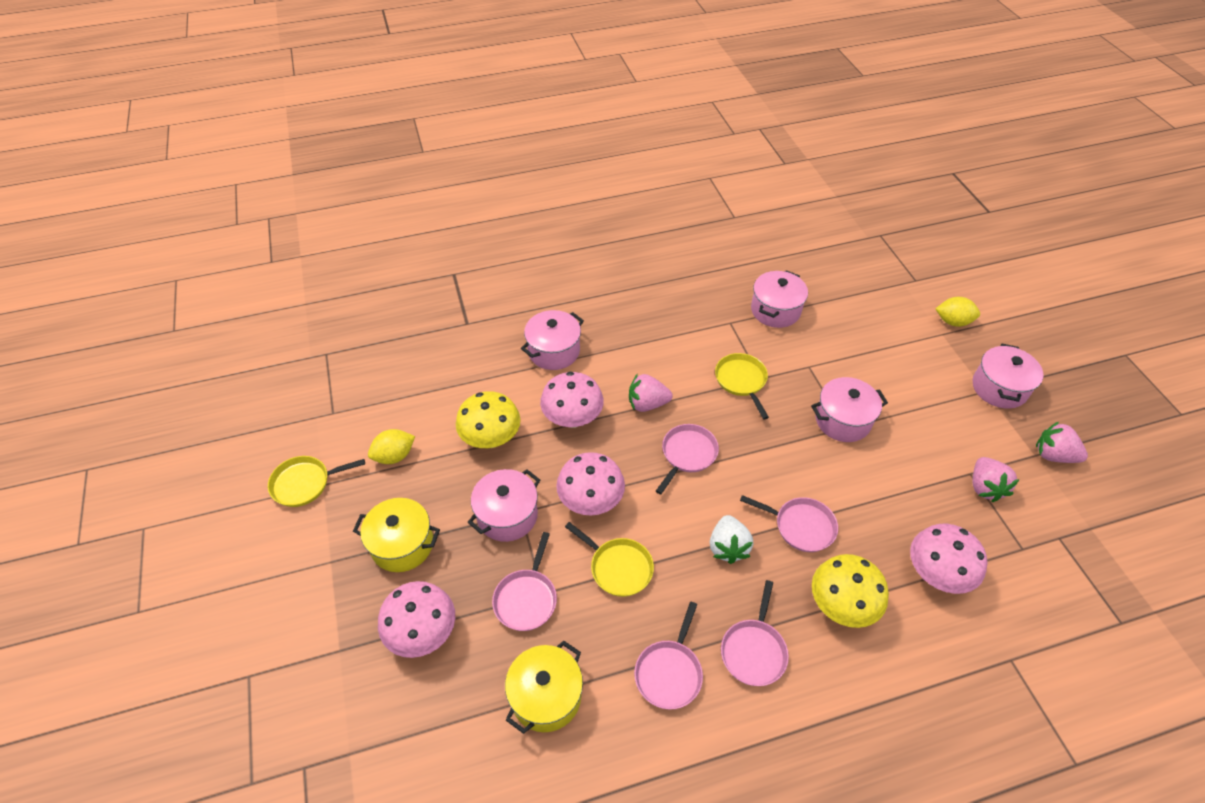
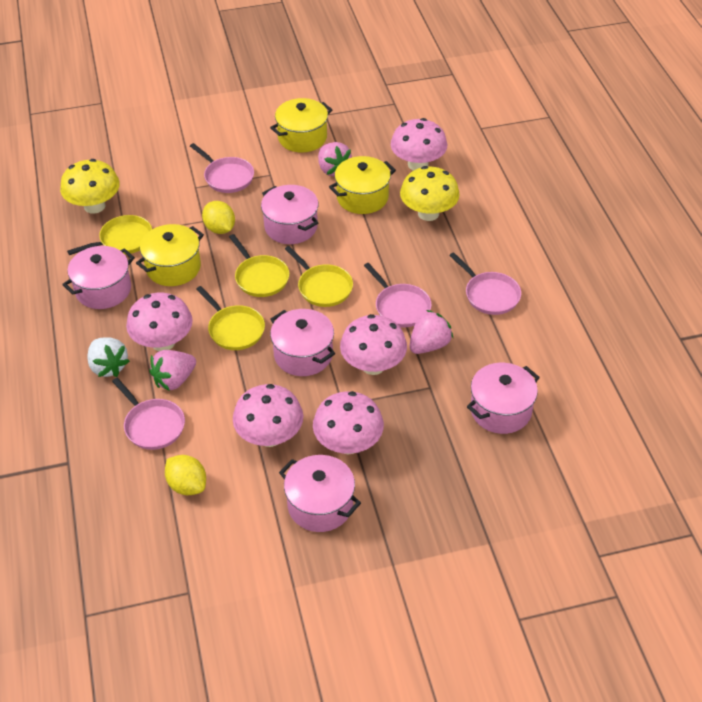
pink mushroom: 4 -> 5
pink pan: 5 -> 4
yellow pan: 3 -> 4
yellow pot: 2 -> 3

